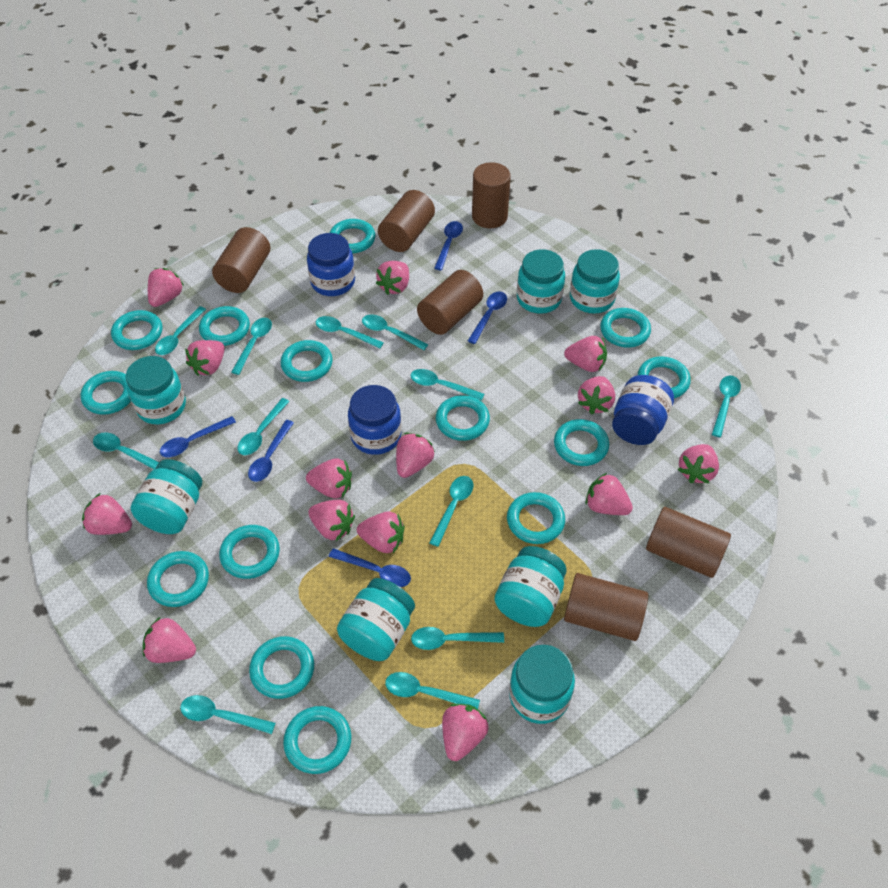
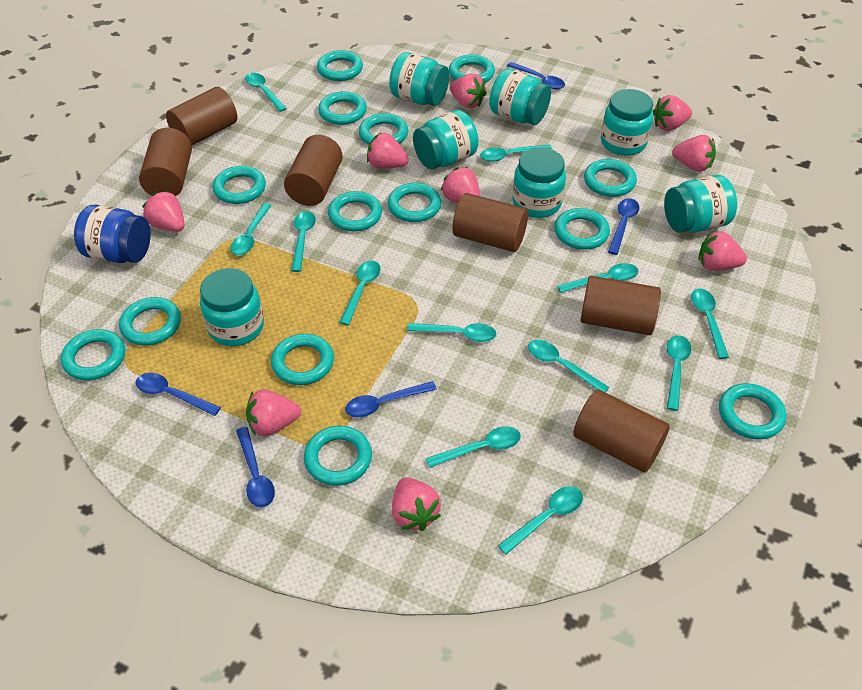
blue jar: 3 -> 1
pink strawberry: 14 -> 9

